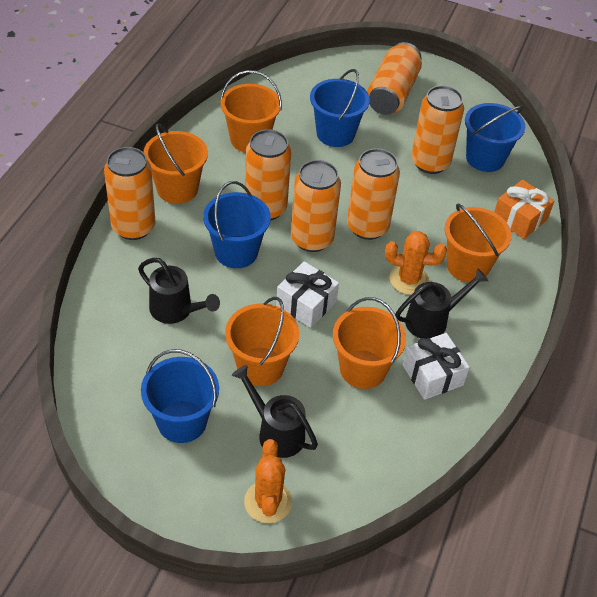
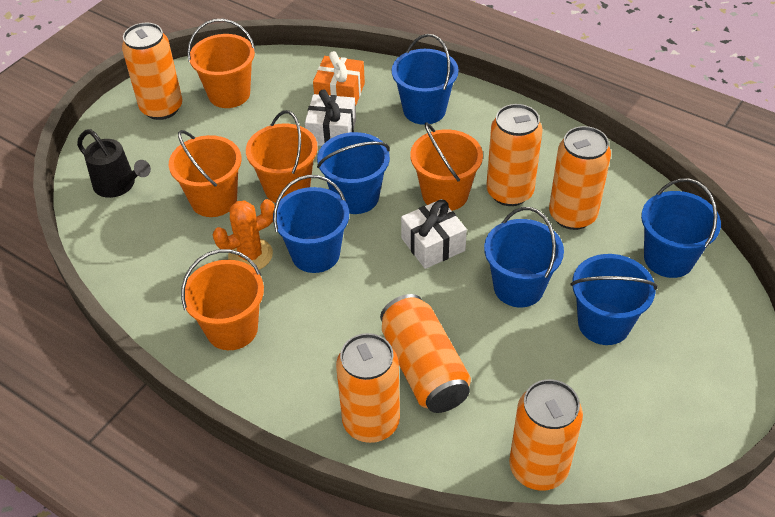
black watering can: 3 -> 1
blue bucket: 4 -> 6
orange cactus: 2 -> 1

